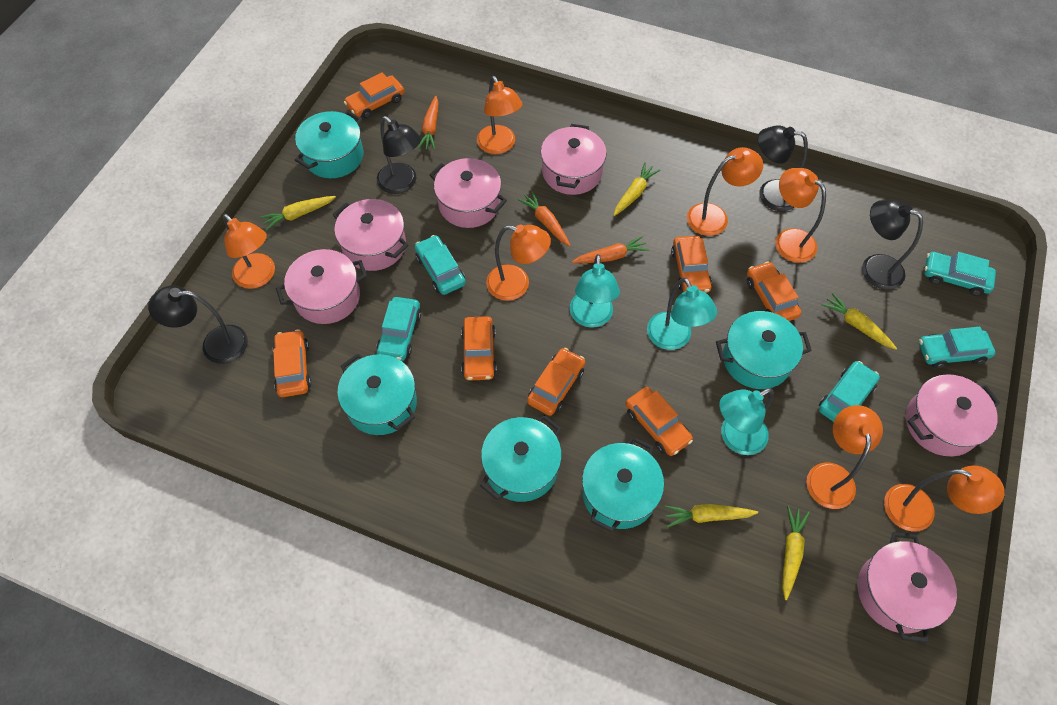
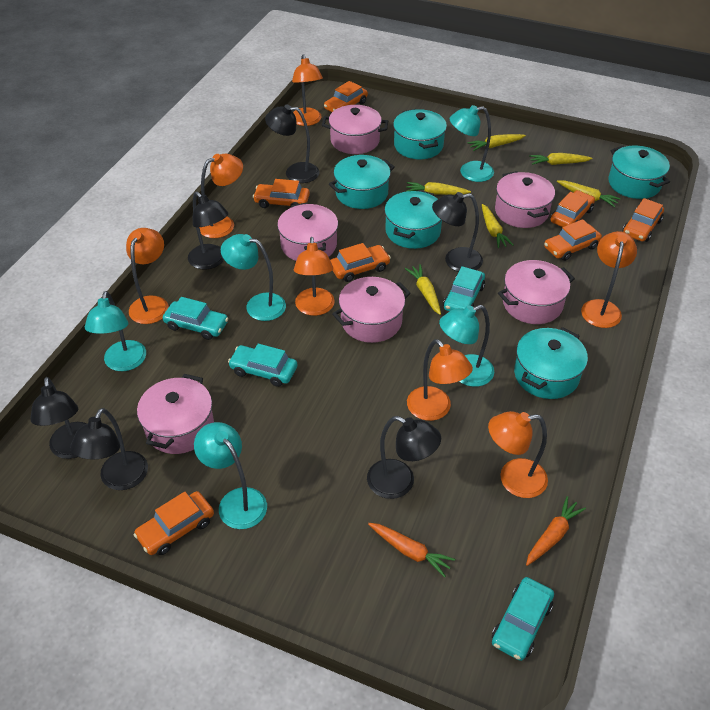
black lamp: 4 -> 6
orange carrot: 3 -> 2
turquoise car: 5 -> 4
turquoise lamp: 3 -> 5
yellow carrot: 5 -> 6

